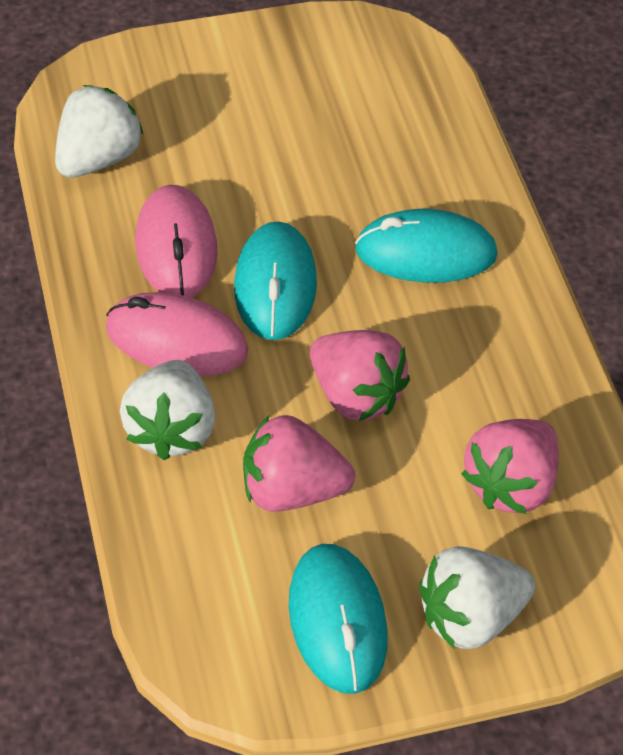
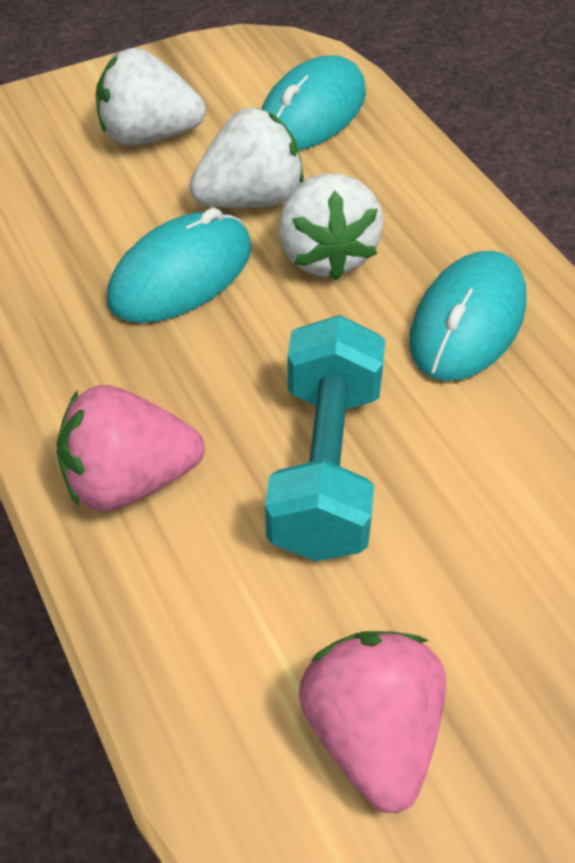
pink mouse: 2 -> 0
pink strawberry: 3 -> 2
turquoise dumbbell: 0 -> 1

